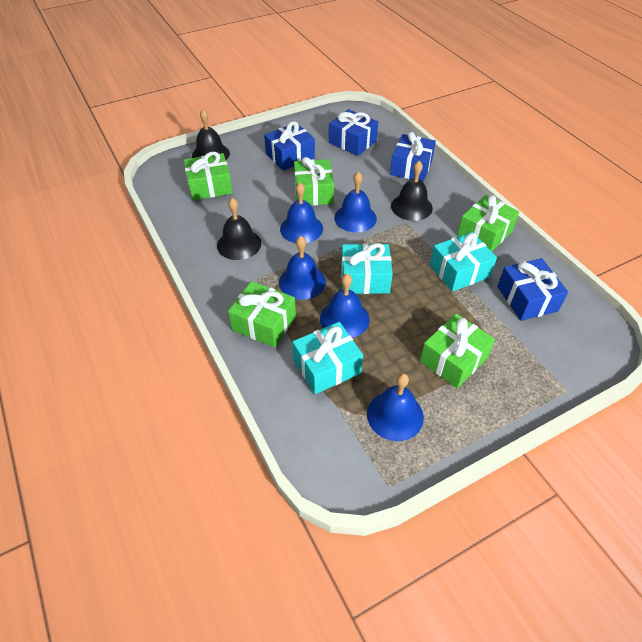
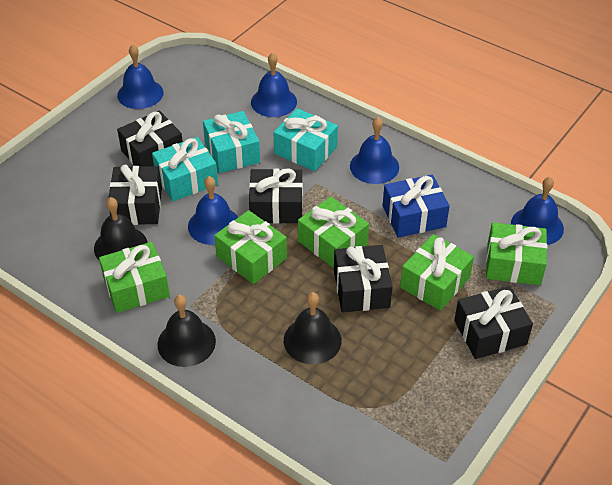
black gift: 0 -> 5
blue gift: 4 -> 1

